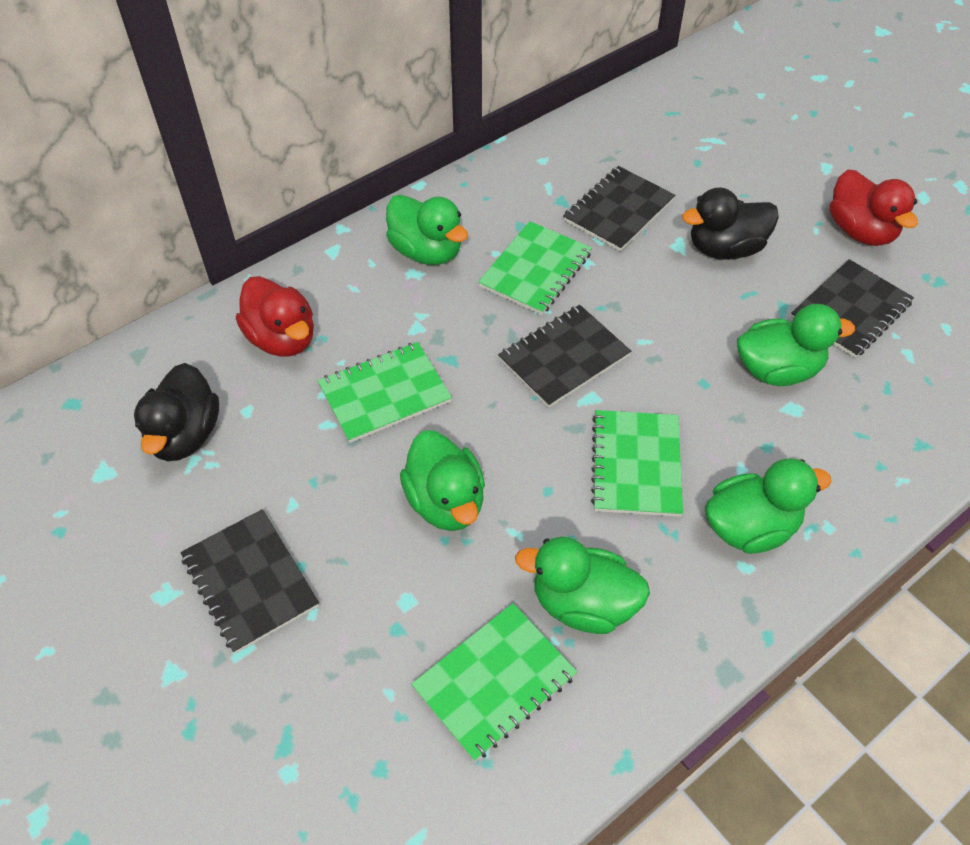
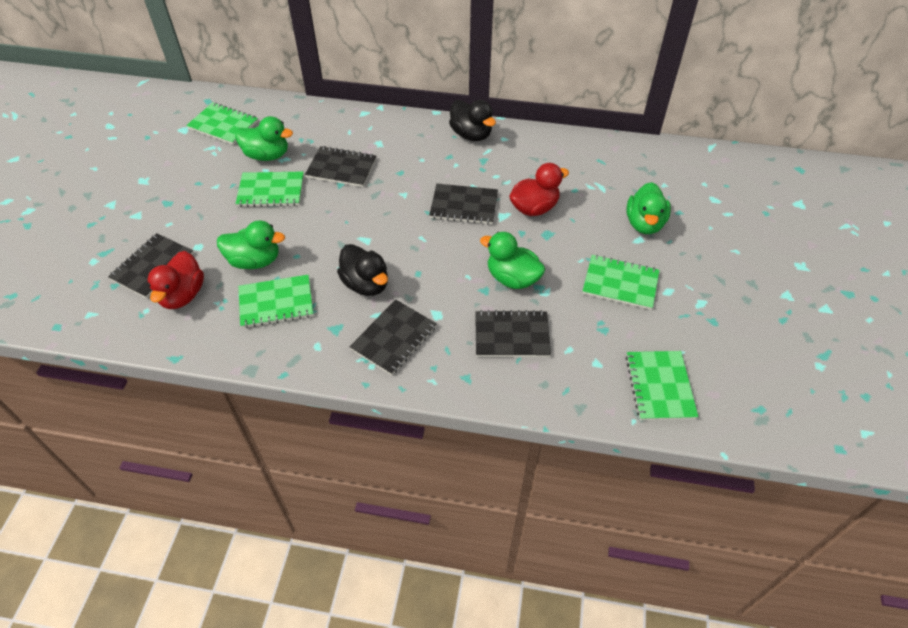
black notebook: 4 -> 5
green duck: 5 -> 4
green notebook: 4 -> 5

